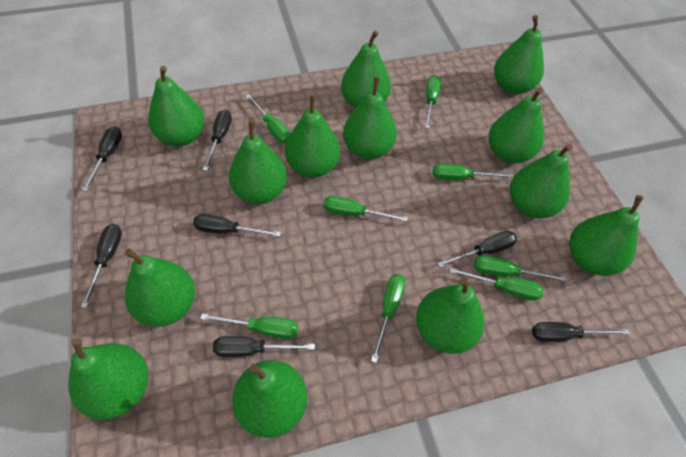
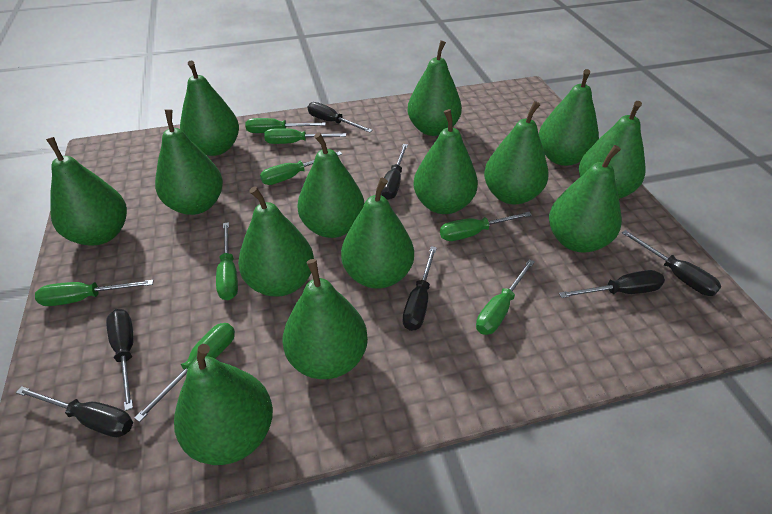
green pear: 13 -> 14

